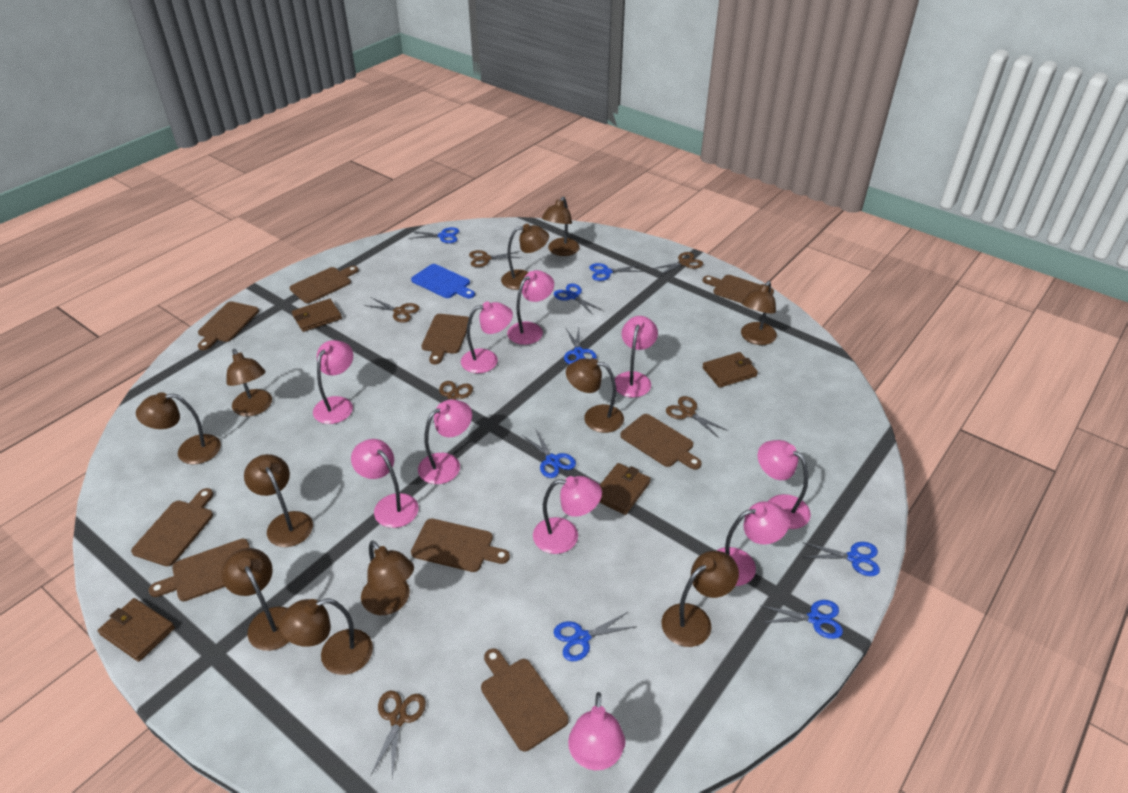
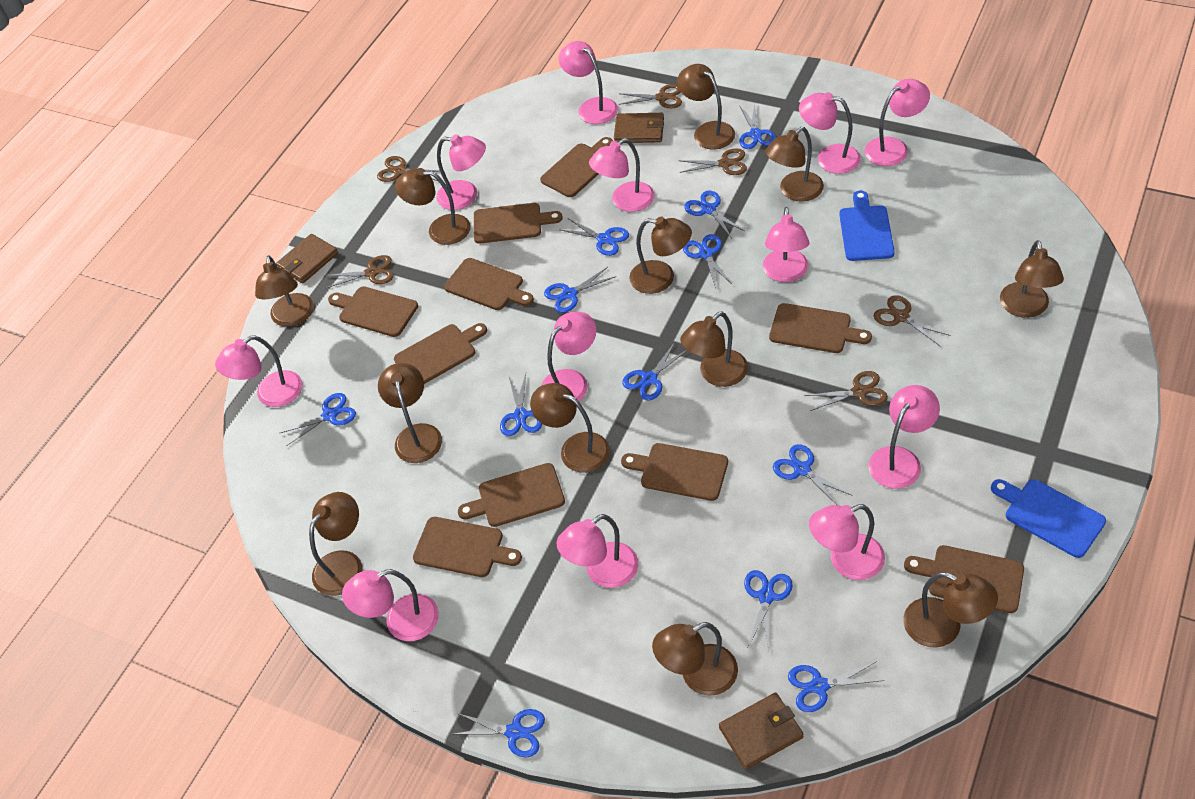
blue cutting board: 1 -> 2
blue scissors: 8 -> 12
brown cutting board: 9 -> 10
brown lamp: 11 -> 12
brown wallet: 4 -> 3
pink lamp: 10 -> 12

